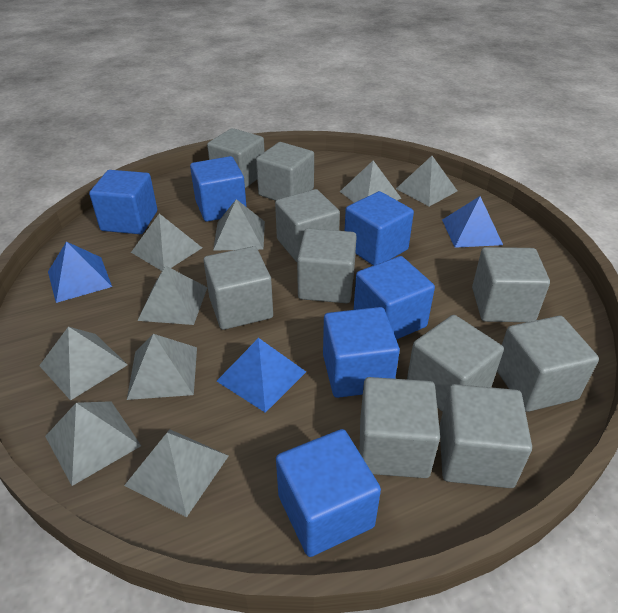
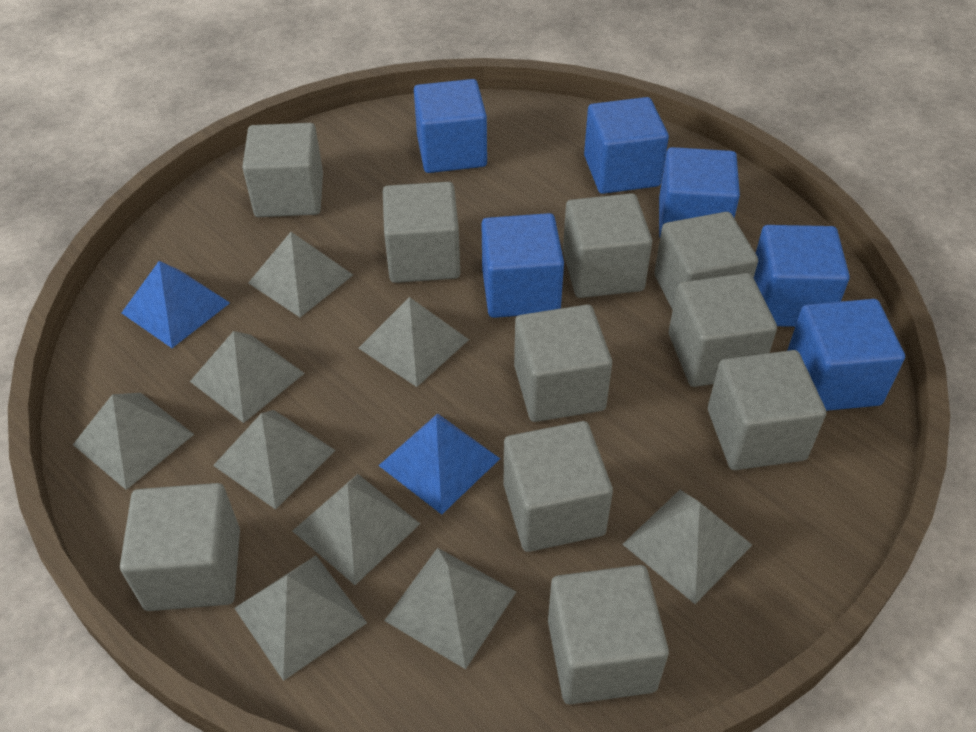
blue pyramid: 3 -> 2

